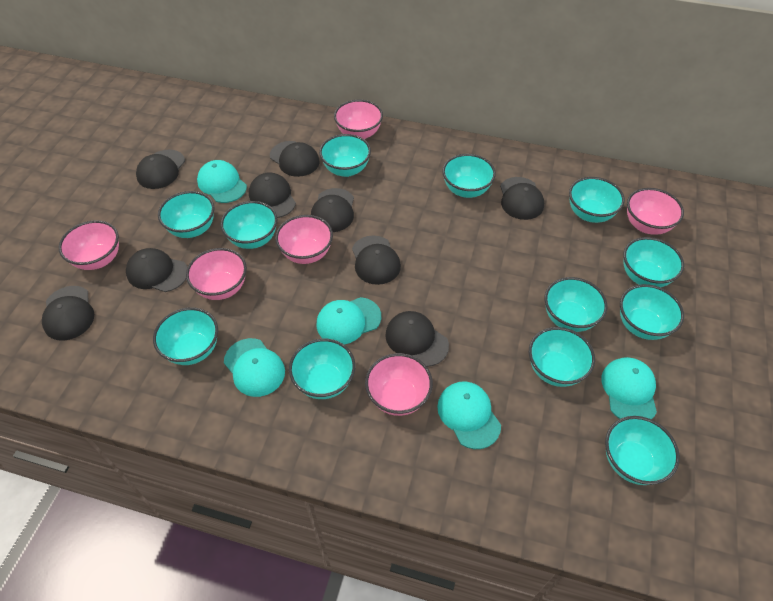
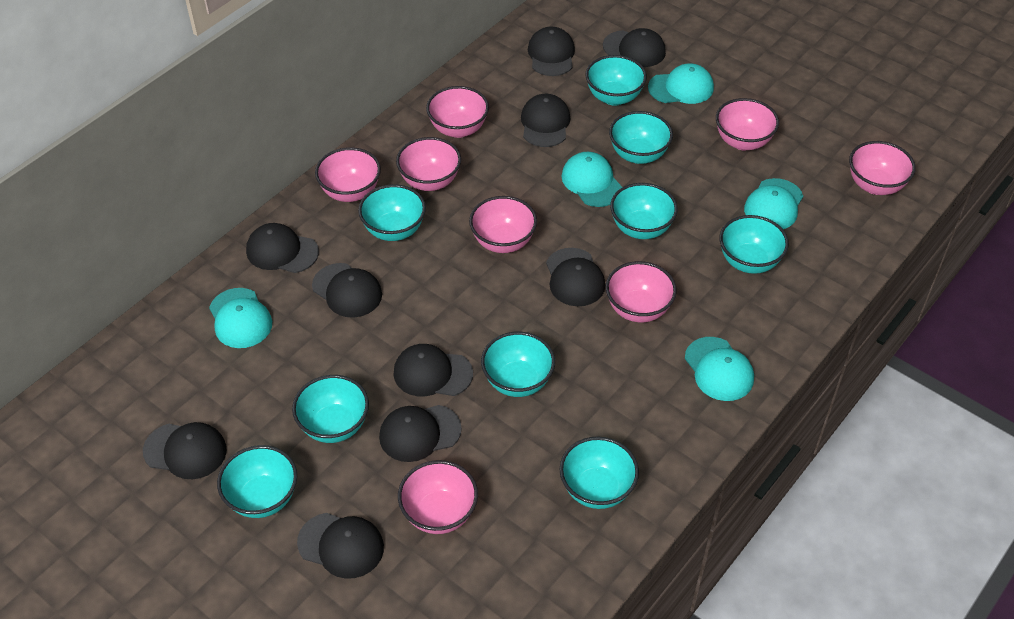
black cap: 9 -> 10
pink bowl: 6 -> 8
turquoise bowl: 12 -> 9

